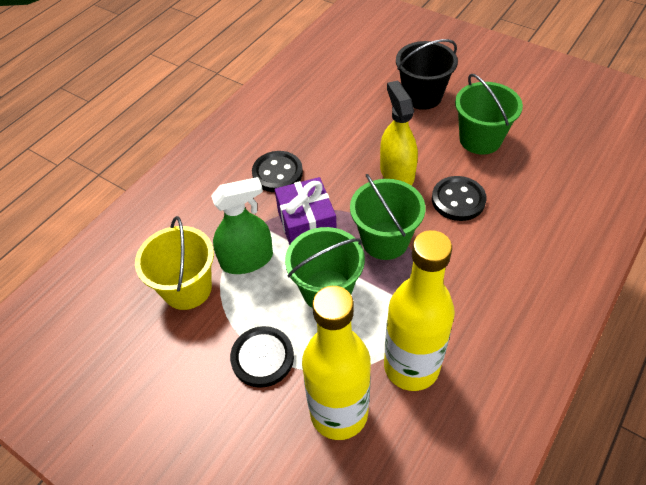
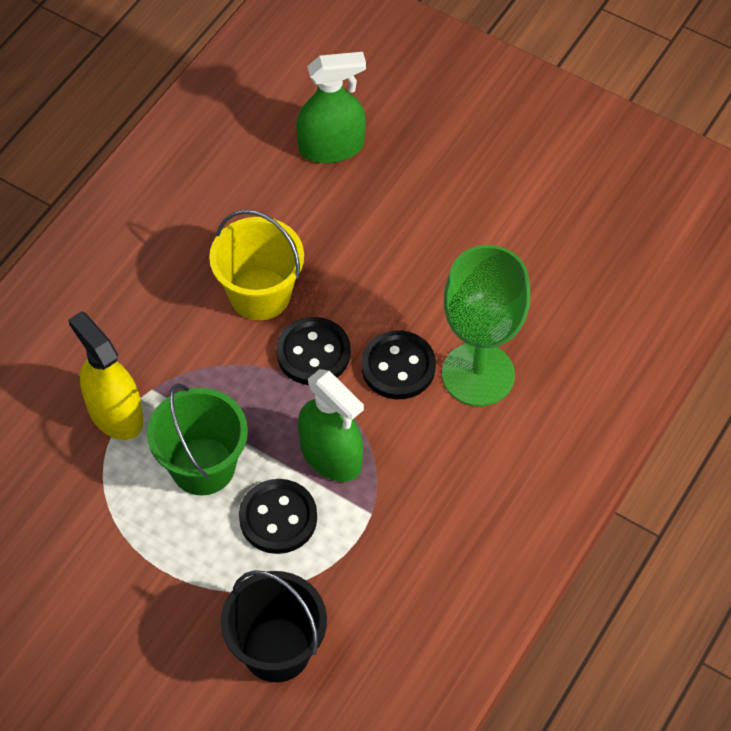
green bucket: 3 -> 1
green goblet: 0 -> 1
green spray bottle: 1 -> 2
purple gift: 1 -> 0
yellow bottle: 2 -> 0

